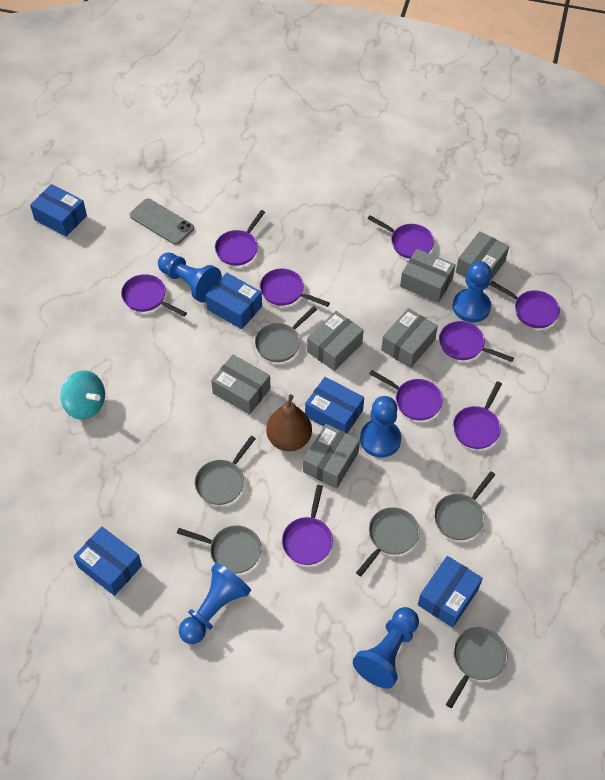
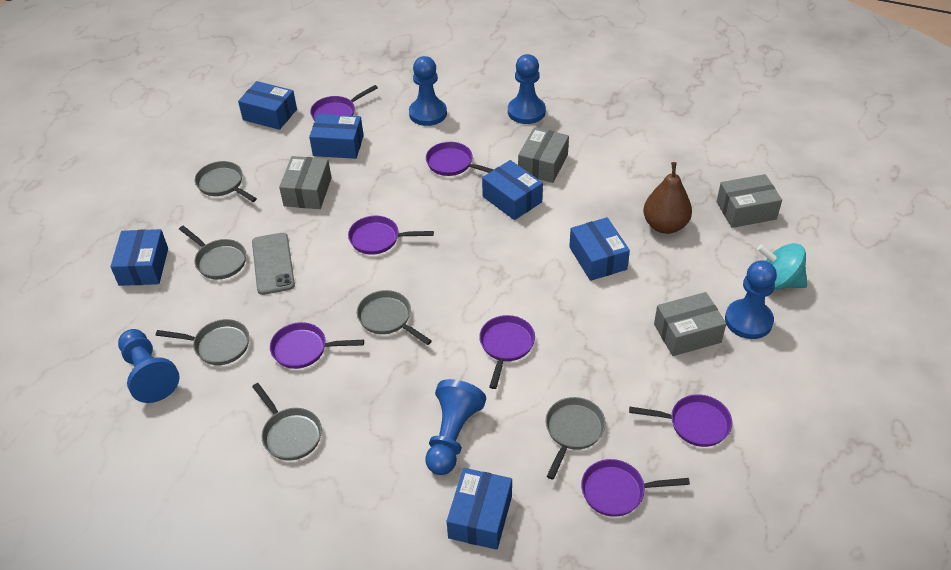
blue box: 5 -> 6
grey box: 6 -> 4
purple pan: 9 -> 7

